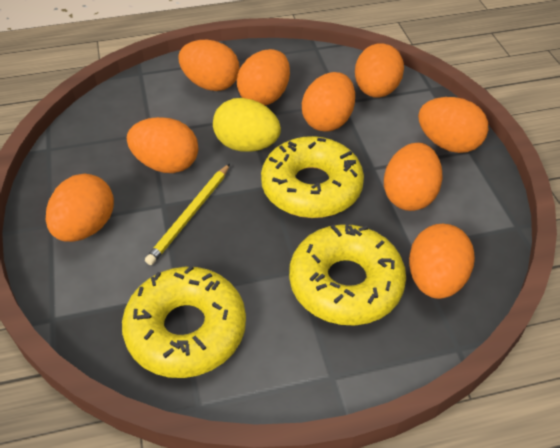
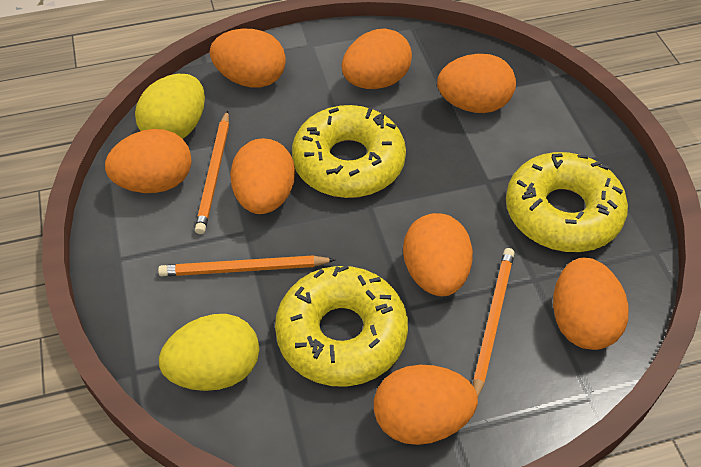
orange egg: 9 -> 8
orange pencil: 0 -> 3
yellow egg: 1 -> 2
yellow pencil: 1 -> 0

